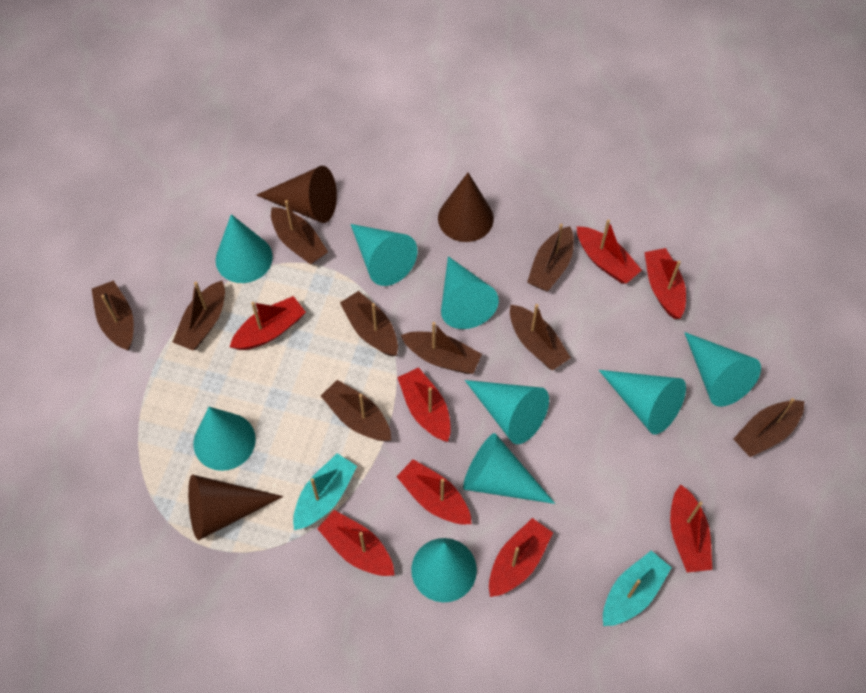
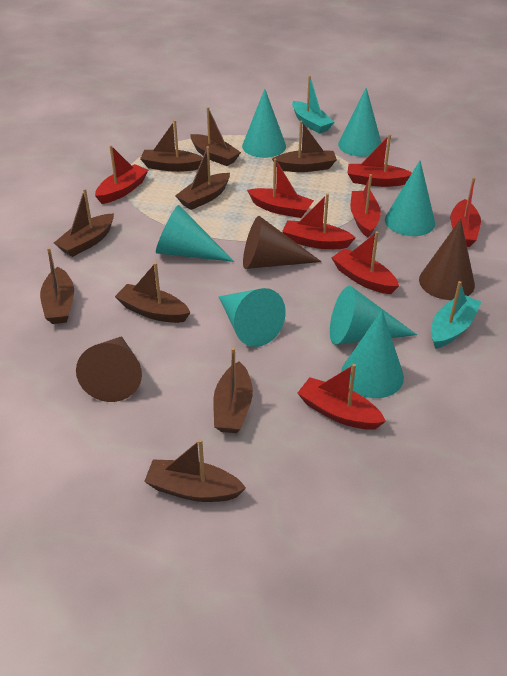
turquoise cone: 9 -> 7

